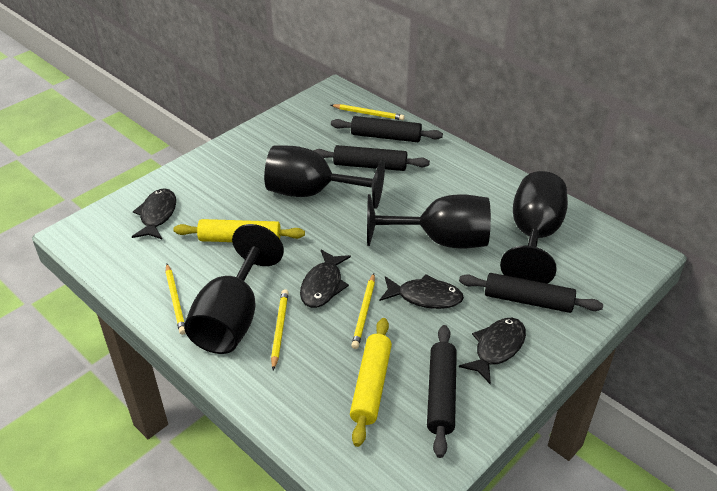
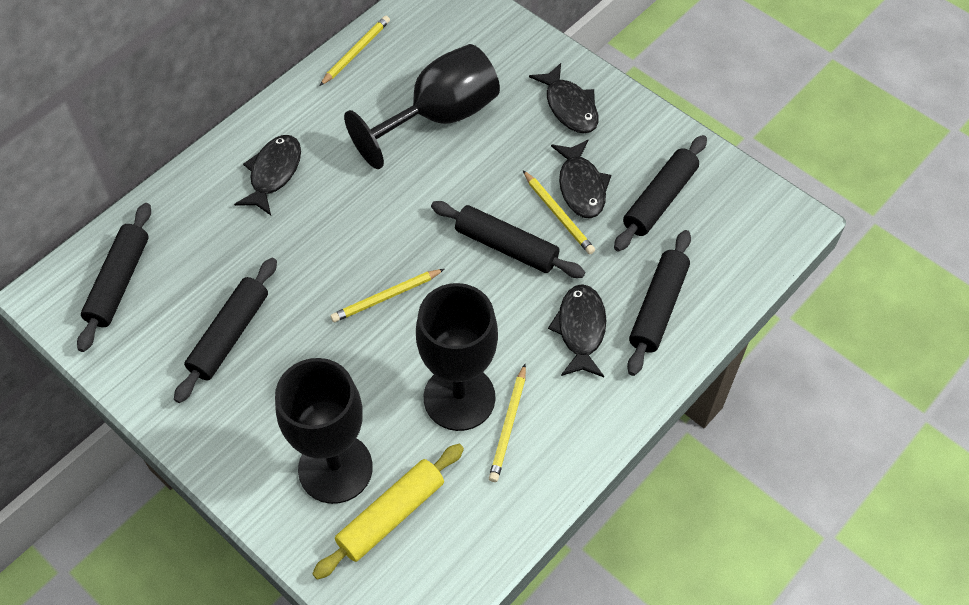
black goblet: 4 -> 3
black rolling pin: 4 -> 5
yellow rolling pin: 2 -> 1

